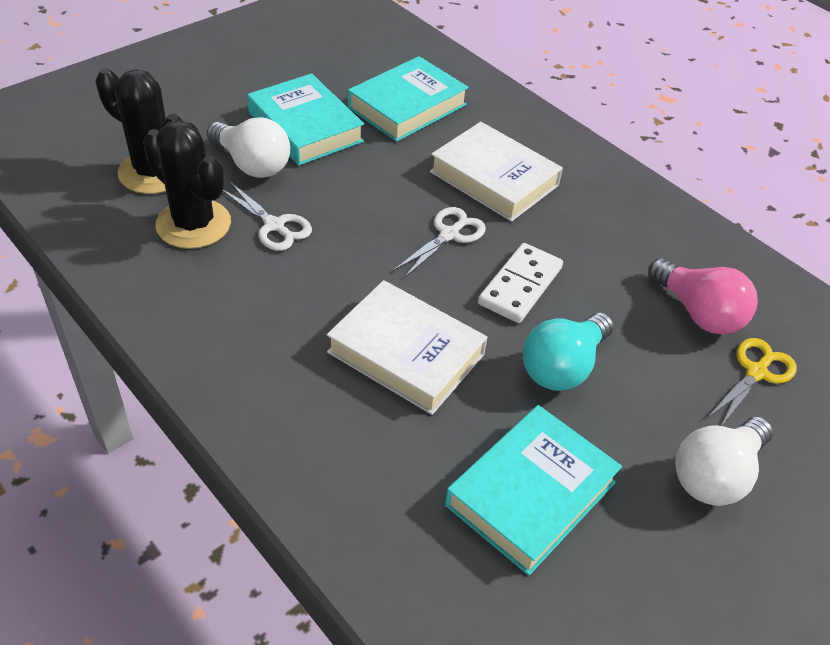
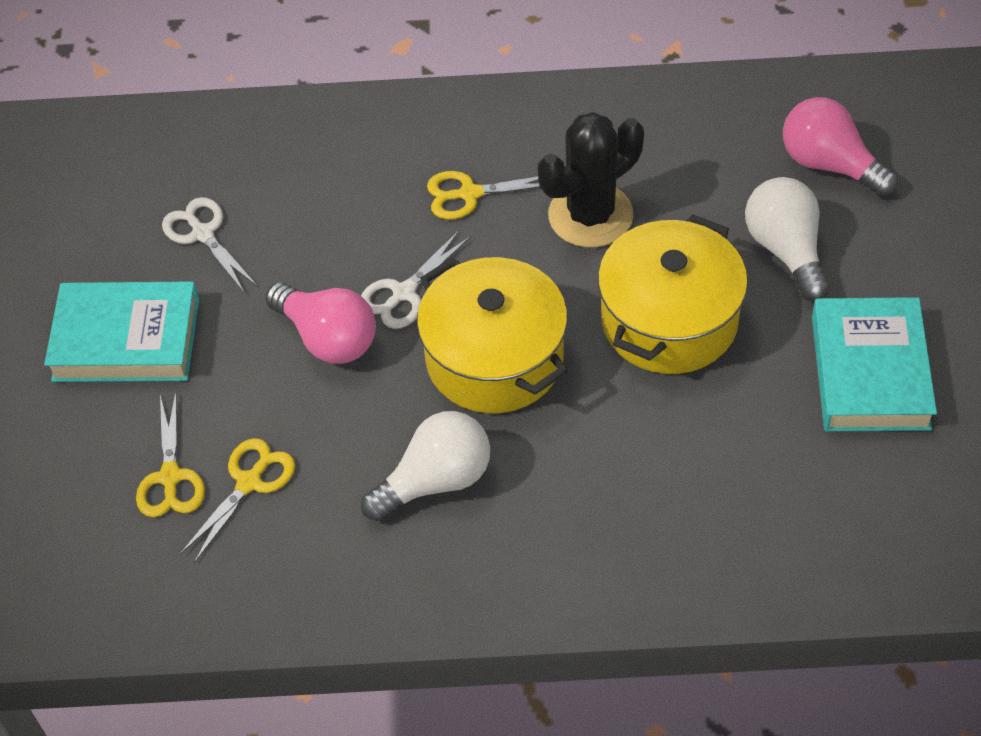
black cactus: 2 -> 1
pink light bulb: 1 -> 2
turquoise book: 3 -> 2
turquoise light bulb: 1 -> 0
white book: 2 -> 0
white domino: 1 -> 0
yellow pot: 0 -> 2
yellow scissors: 1 -> 3

